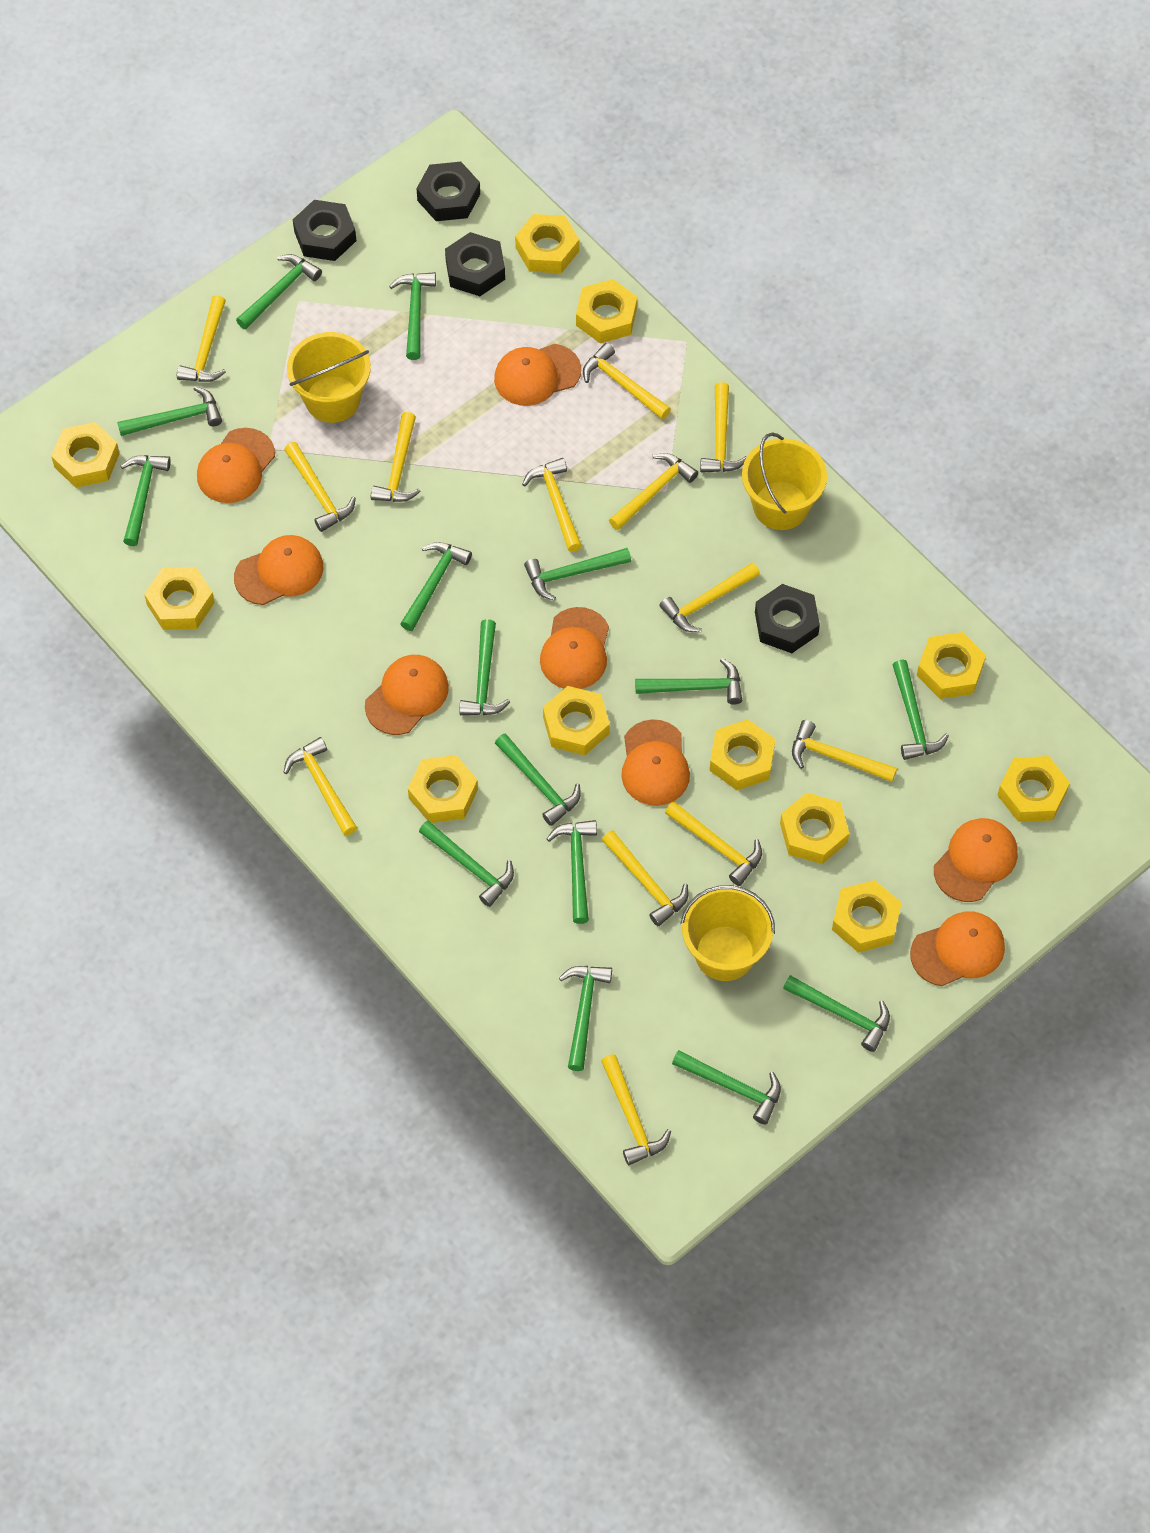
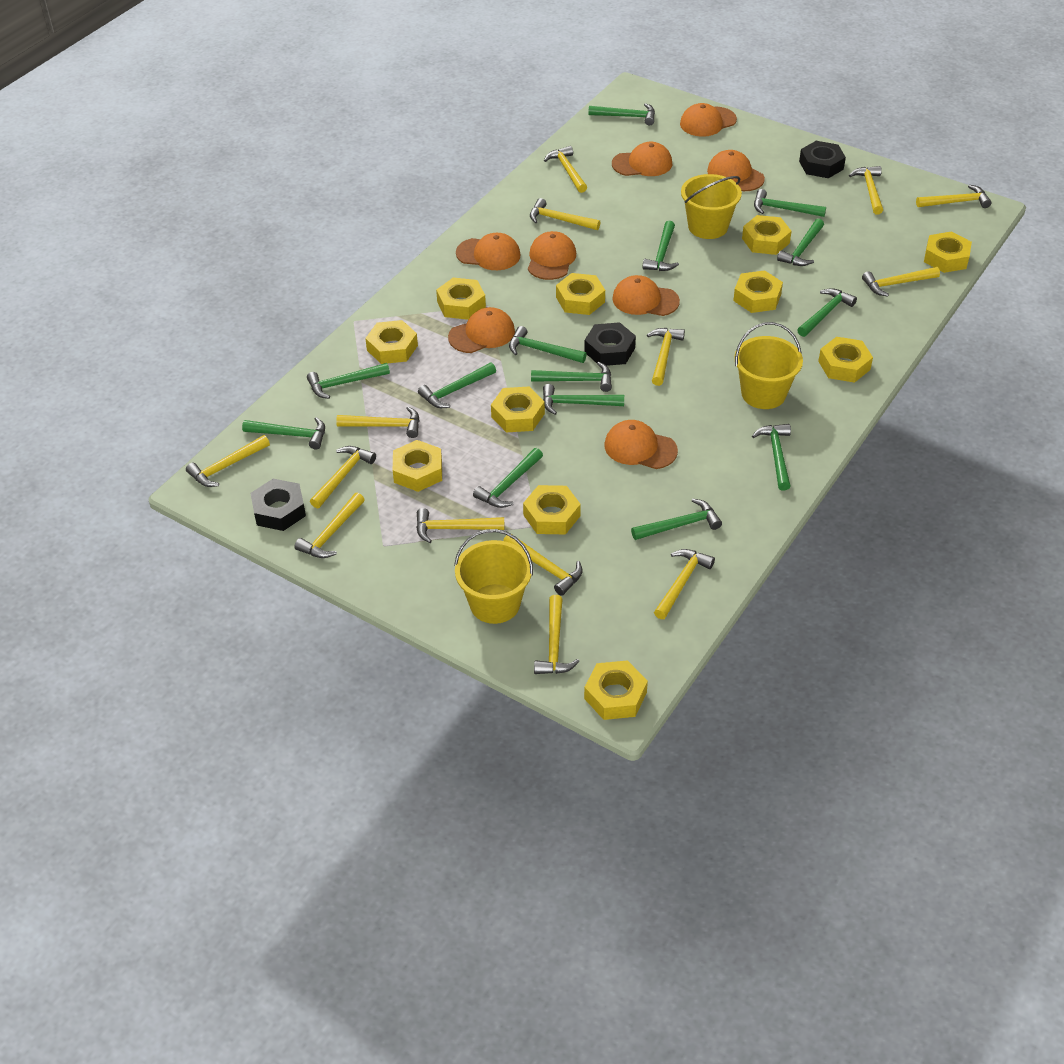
black nut: 4 -> 3
green hammer: 15 -> 14
yellow hammer: 13 -> 14

